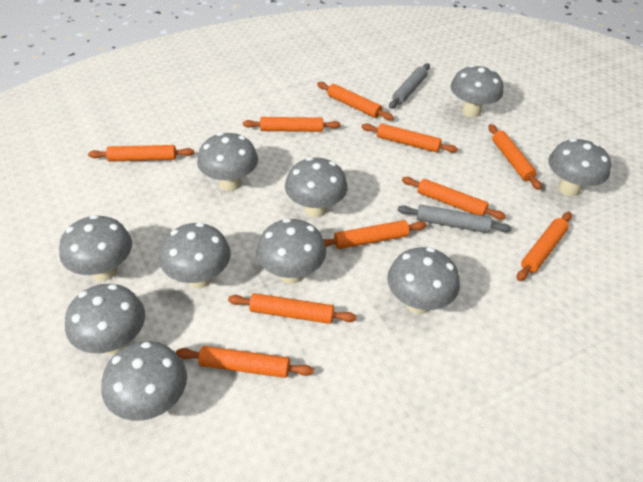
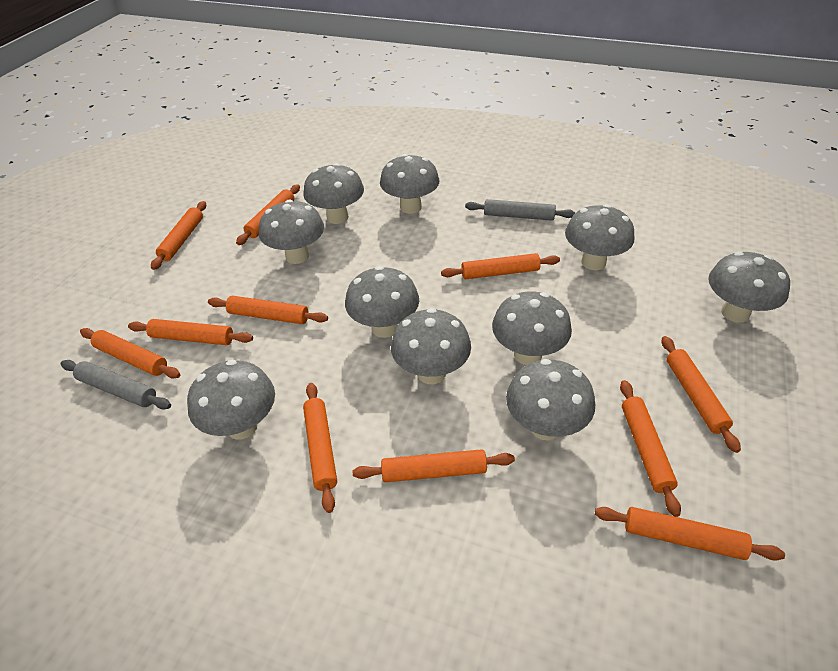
orange rolling pin: 10 -> 11

